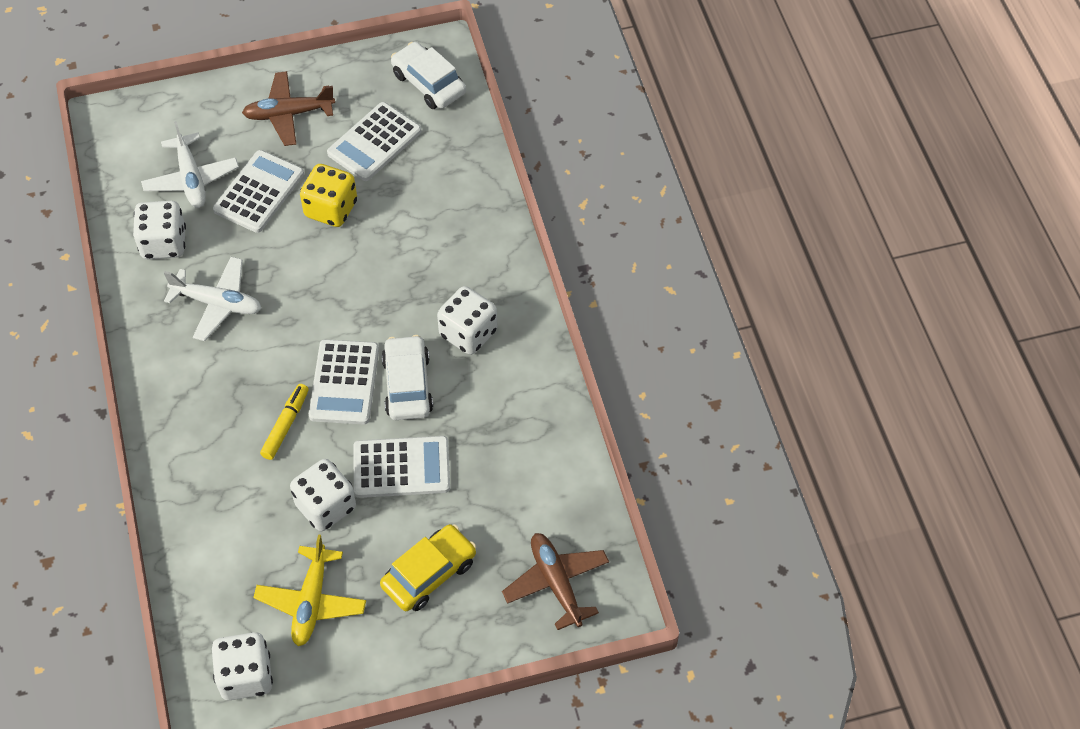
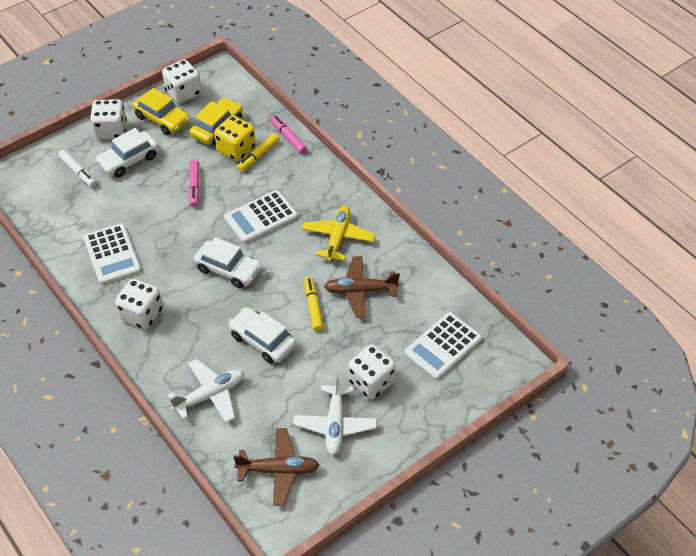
pink marker: 0 -> 2
white calculator: 4 -> 3
white car: 2 -> 3
white marker: 0 -> 1
yellow car: 1 -> 2
yellow marker: 1 -> 2

